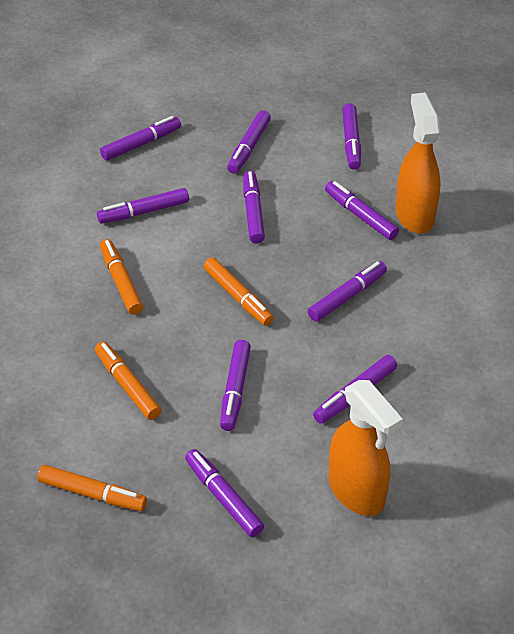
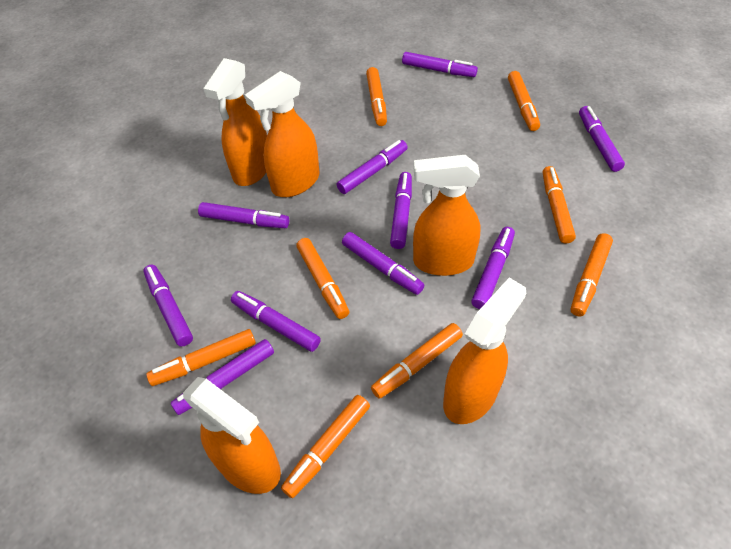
orange marker: 4 -> 8
orange spray bottle: 2 -> 5

